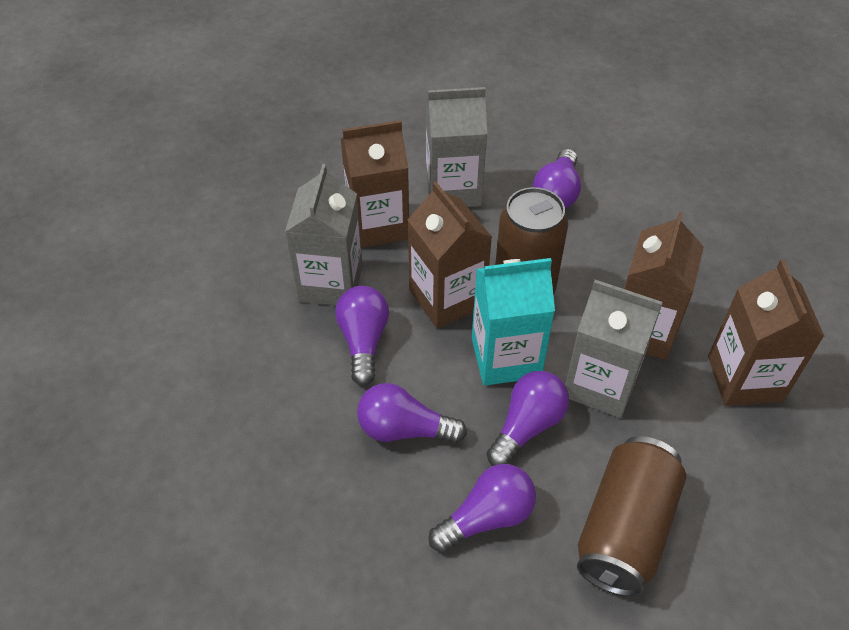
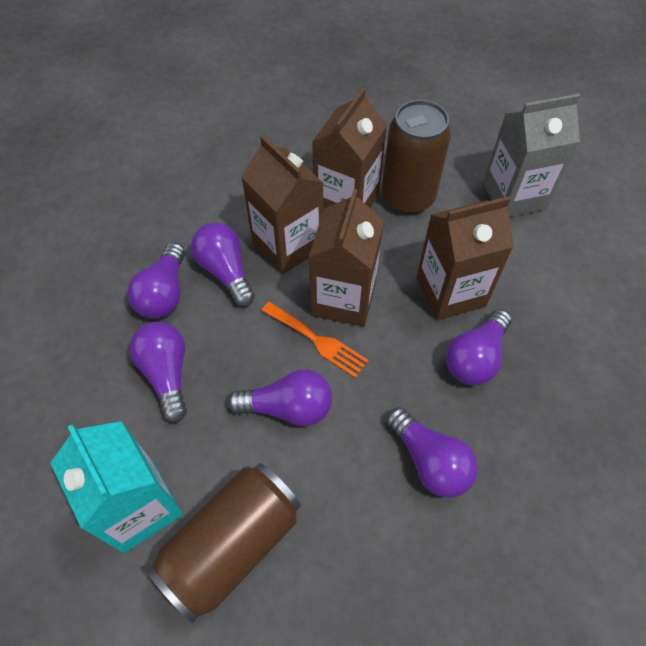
grey carton: 3 -> 1
orange fork: 0 -> 1
purple light bulb: 5 -> 6

